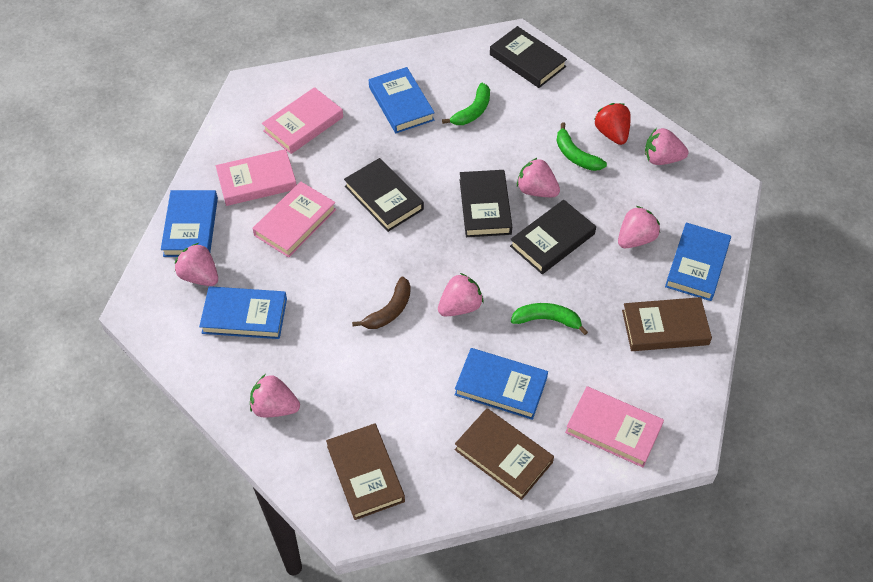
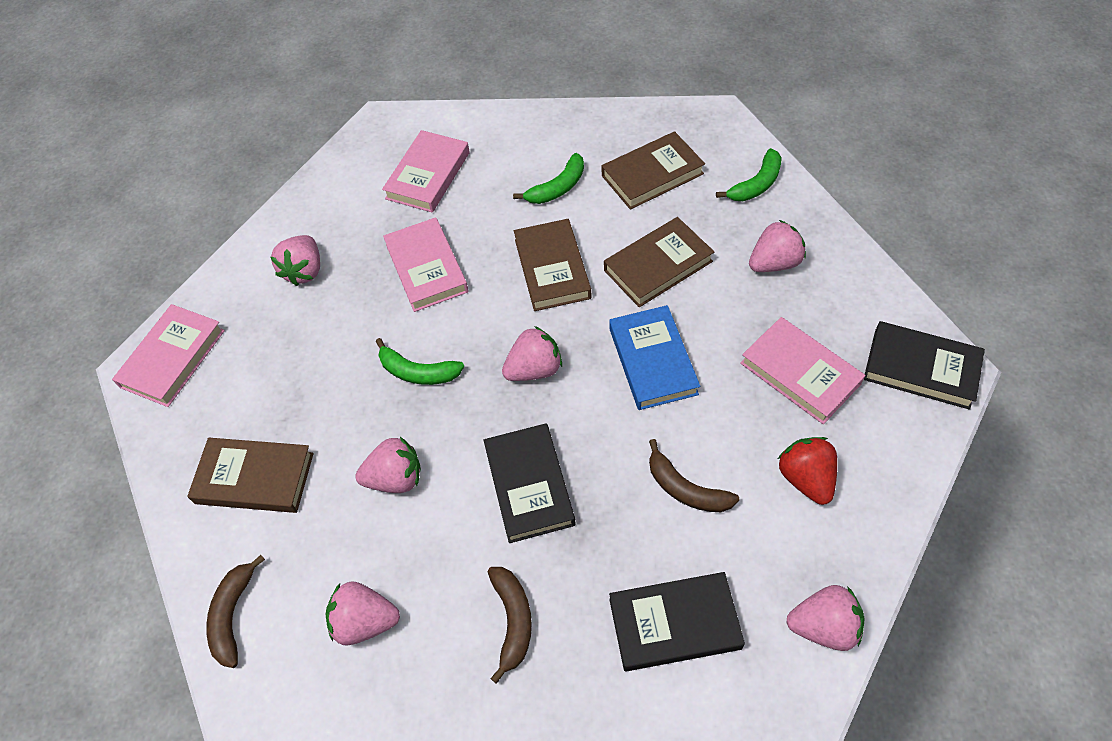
black book: 4 -> 3
blue book: 5 -> 1
brown banana: 1 -> 3
brown book: 3 -> 4

